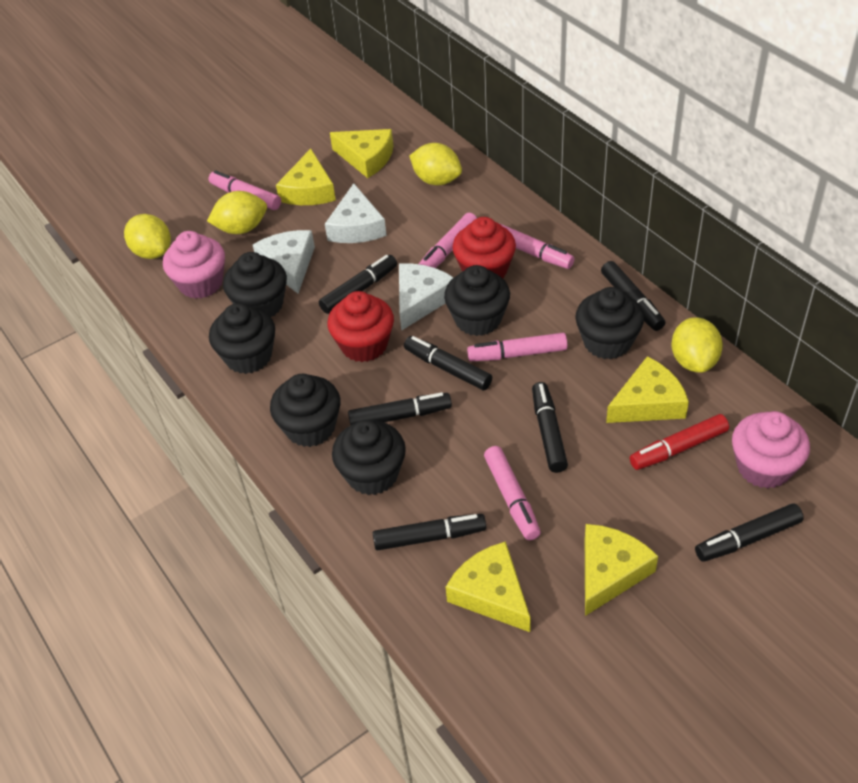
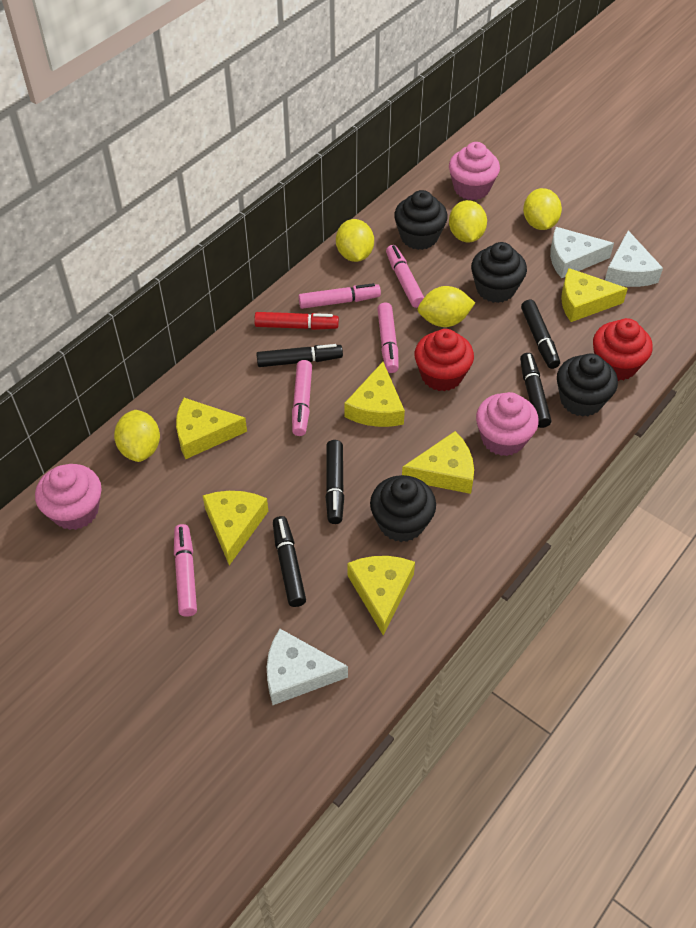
black cupcake: 6 -> 4
black marker: 7 -> 5
pink cupcake: 2 -> 3
yellow cheese: 5 -> 6
yellow lemon: 4 -> 5

